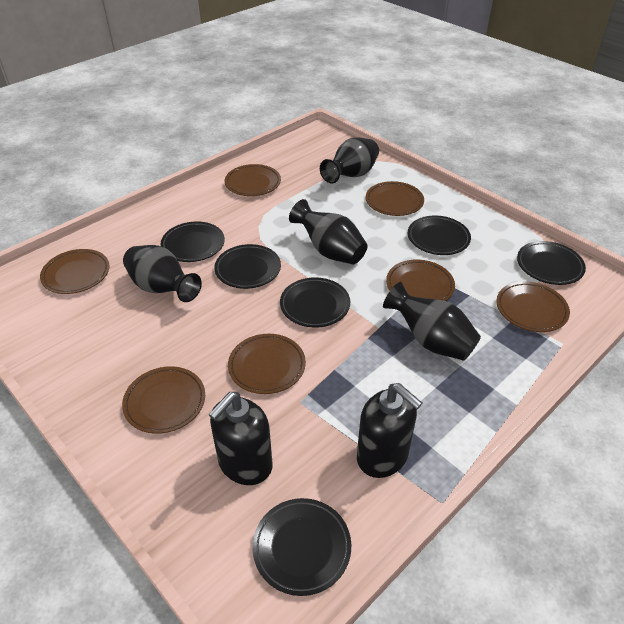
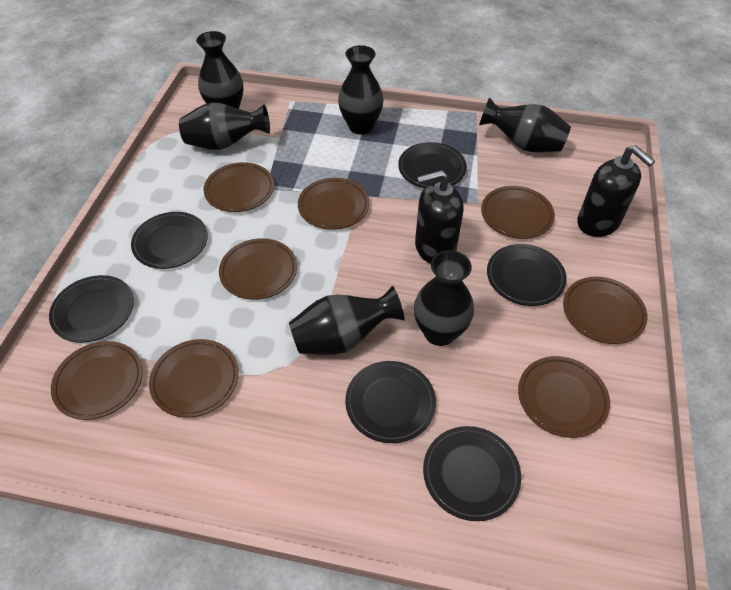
black vase: 4 -> 6
brown plate: 7 -> 8

